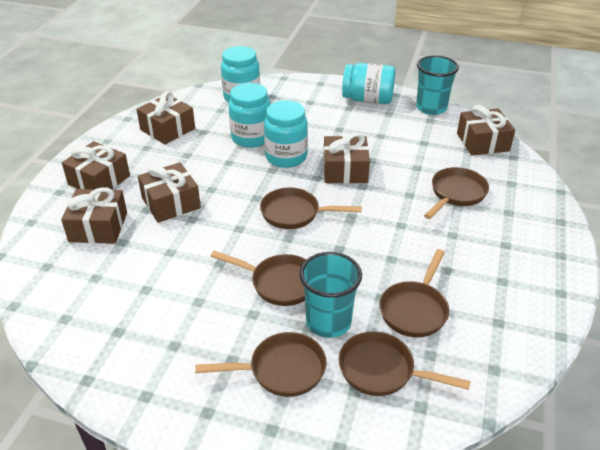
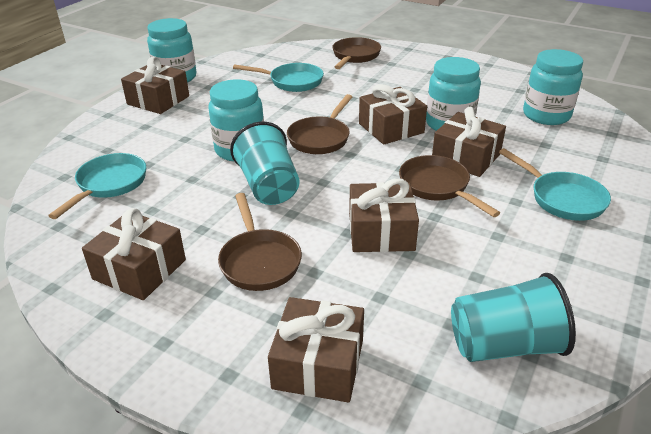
brown pan: 6 -> 4
turquoise pan: 0 -> 3

